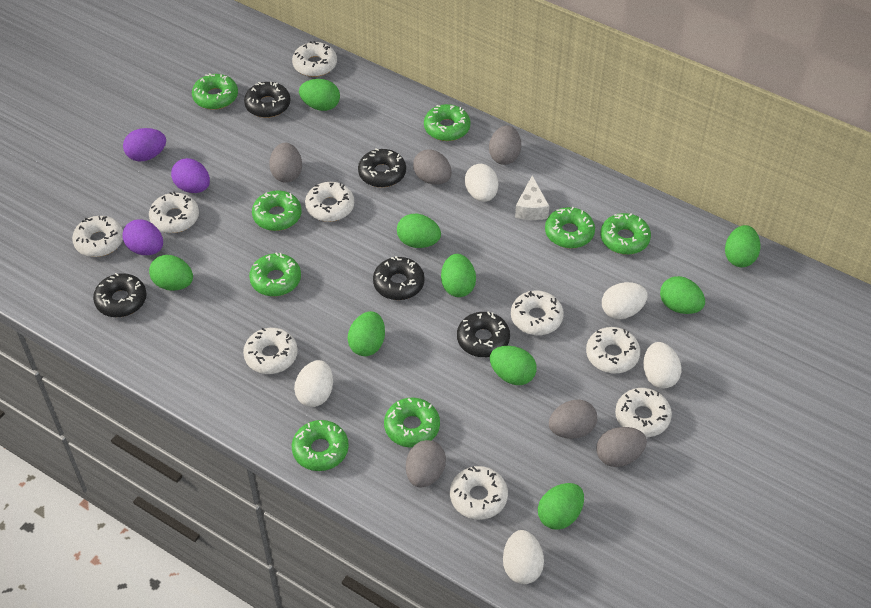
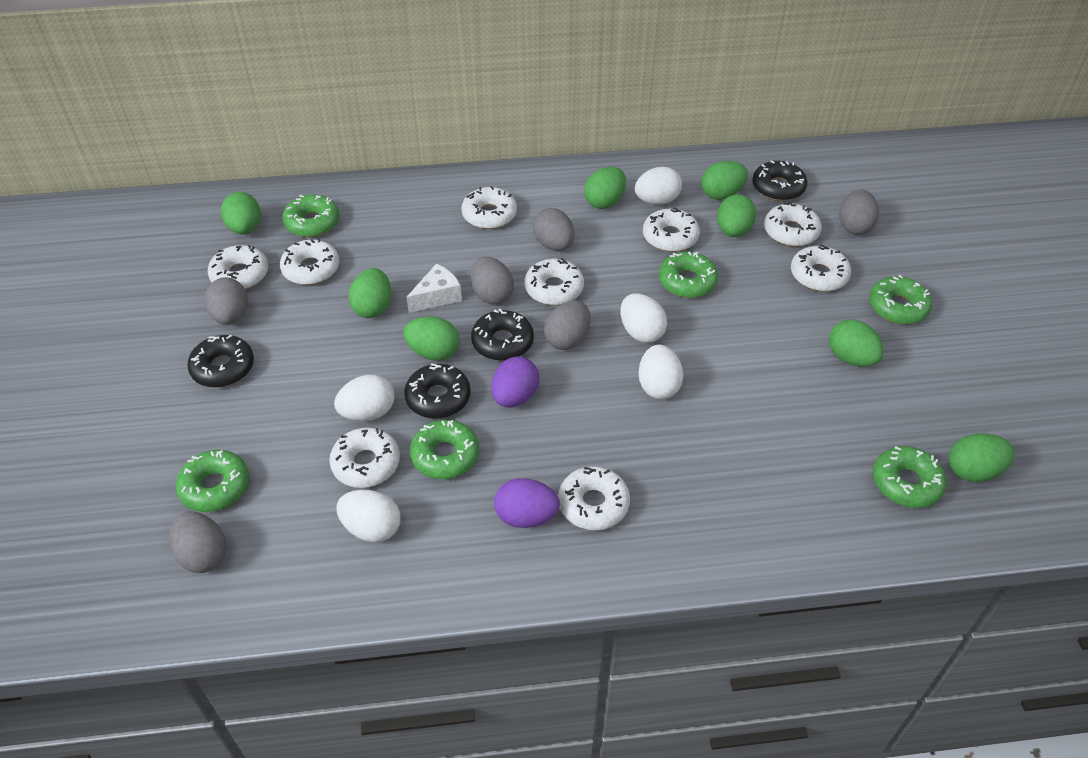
black donut: 5 -> 4
green donut: 8 -> 6
green egg: 9 -> 8
purple egg: 3 -> 2

